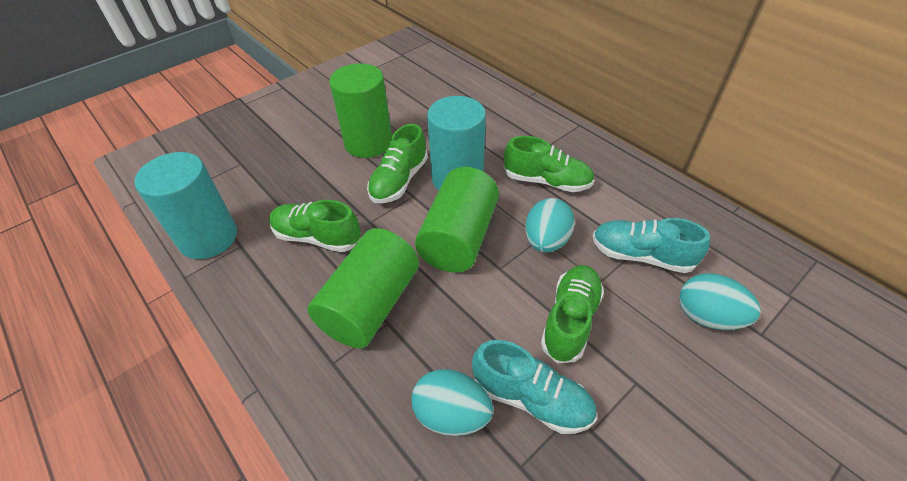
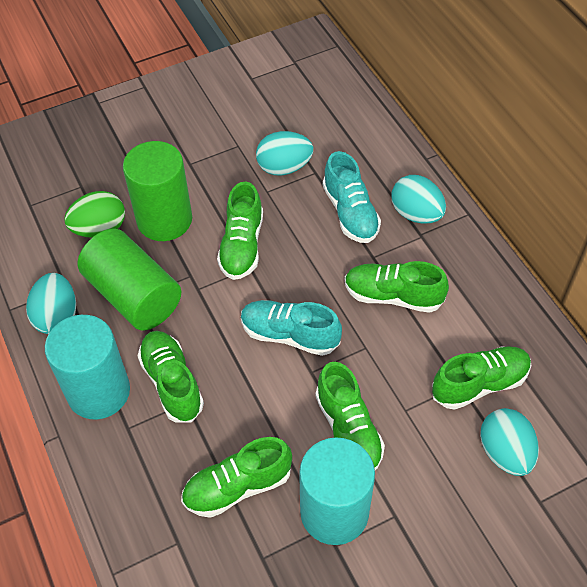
green cylinder: 3 -> 2
green egg: 0 -> 1
green shoe: 4 -> 6
turquoise egg: 3 -> 4

